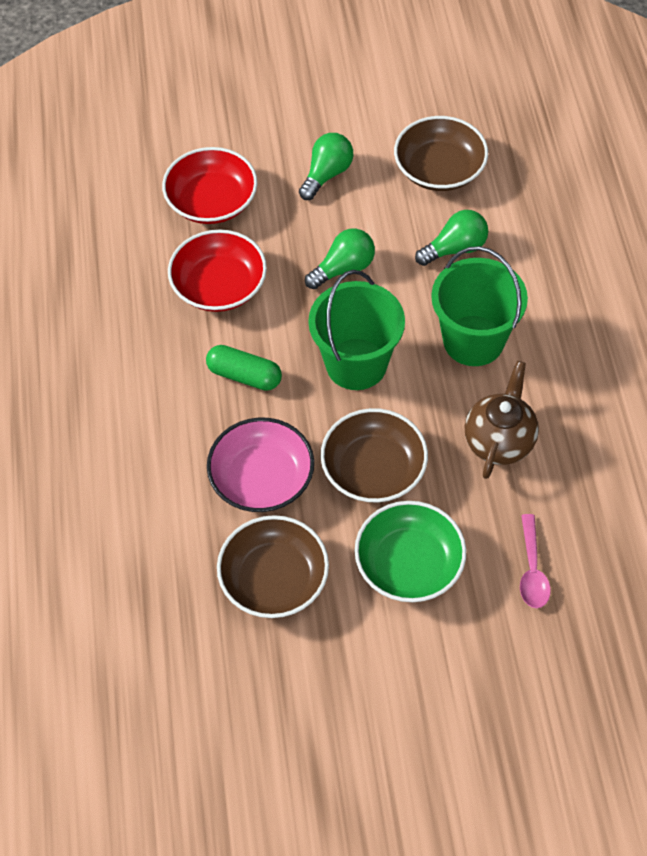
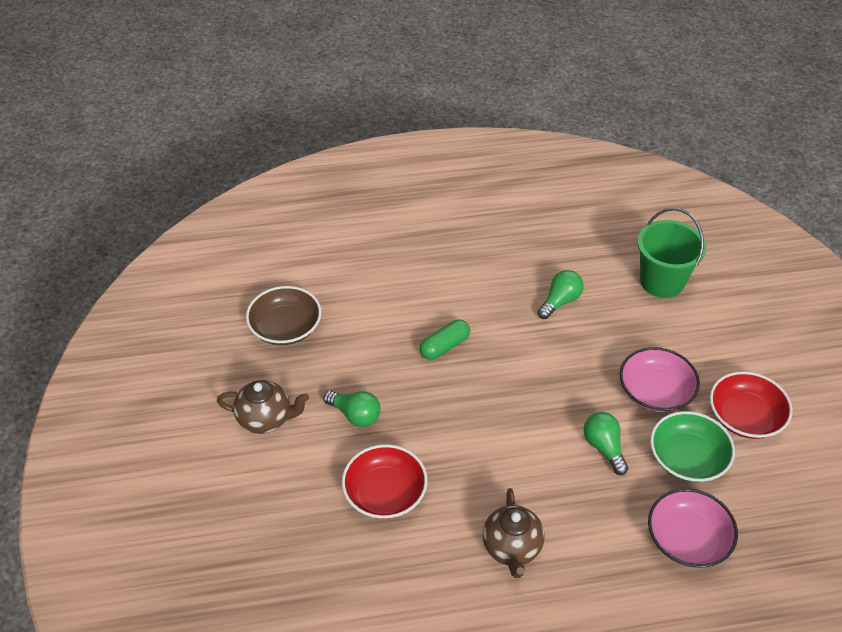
brown bowl: 3 -> 1
brown teapot: 1 -> 2
green bucket: 2 -> 1
pink bowl: 1 -> 2
pink spoon: 1 -> 0

